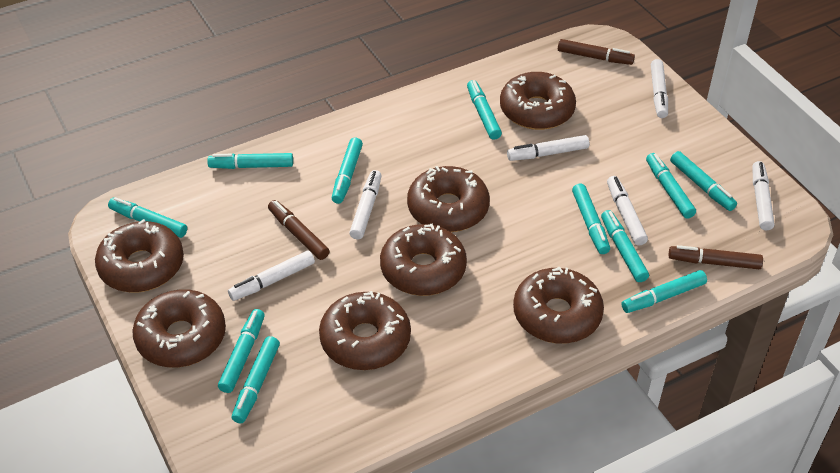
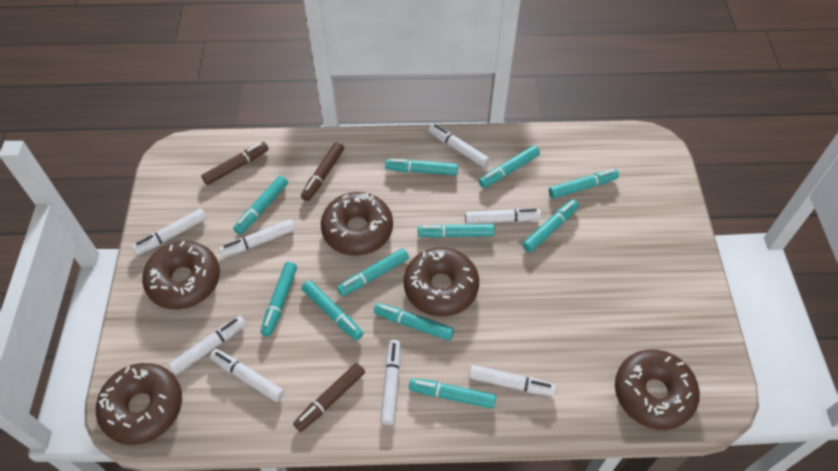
brown donut: 7 -> 5
white marker: 6 -> 8

